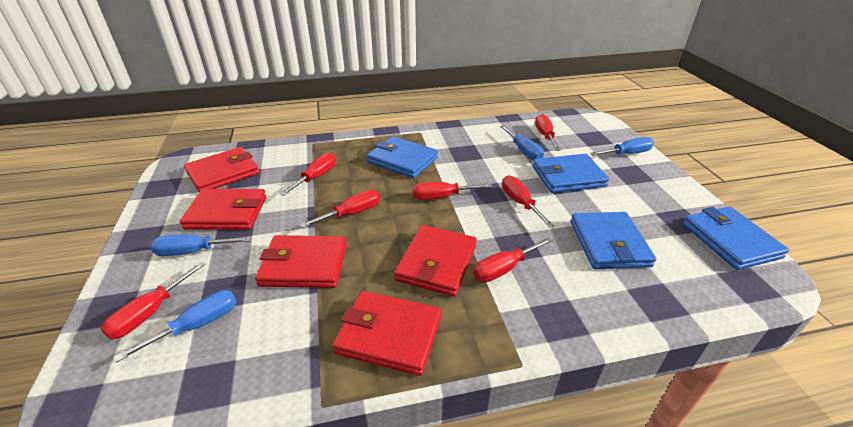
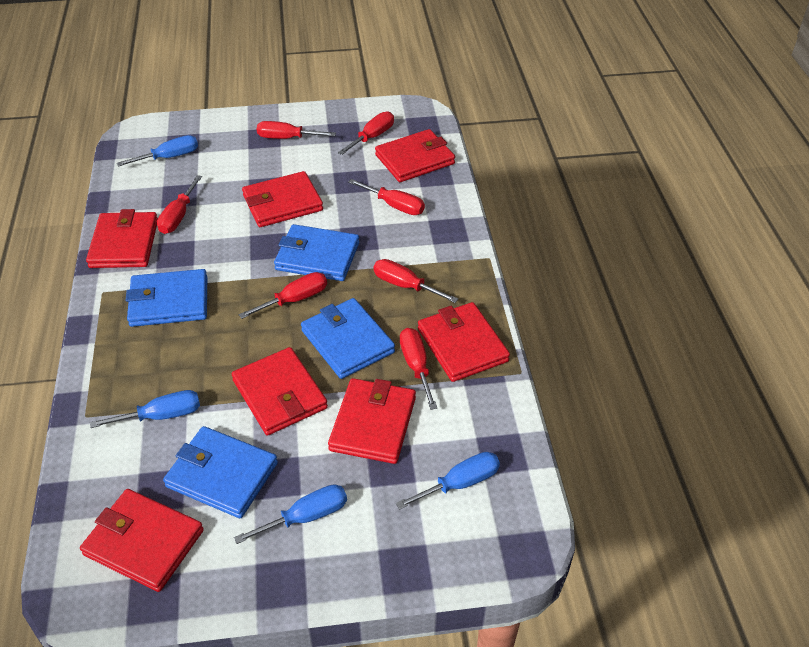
red wallet: 5 -> 7

